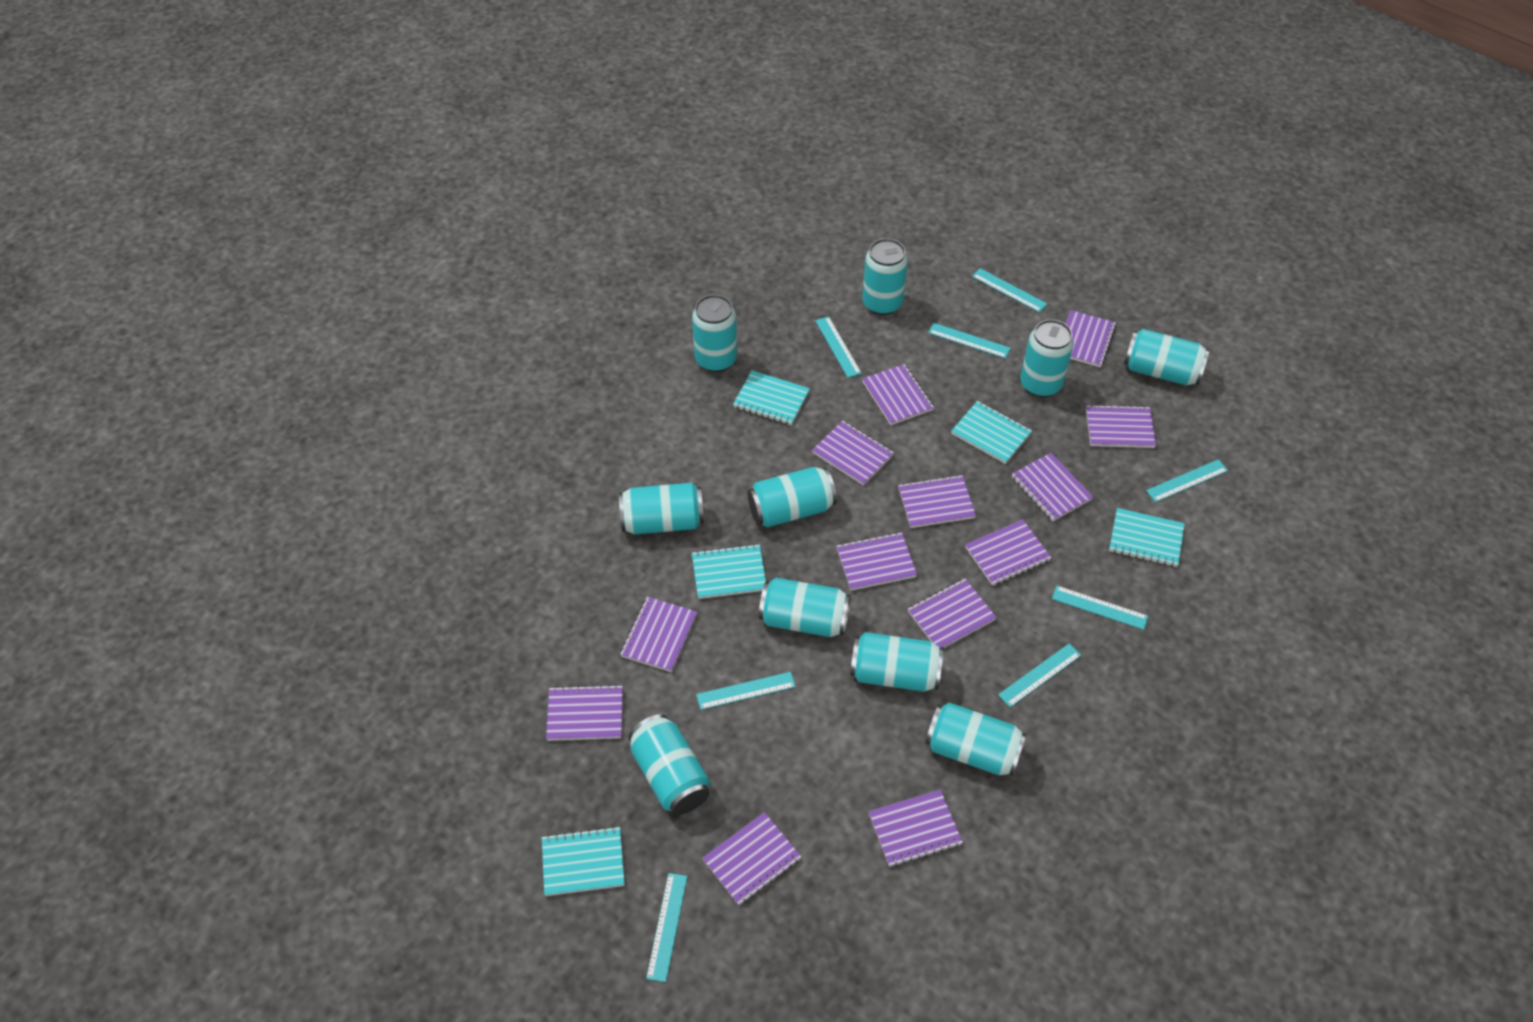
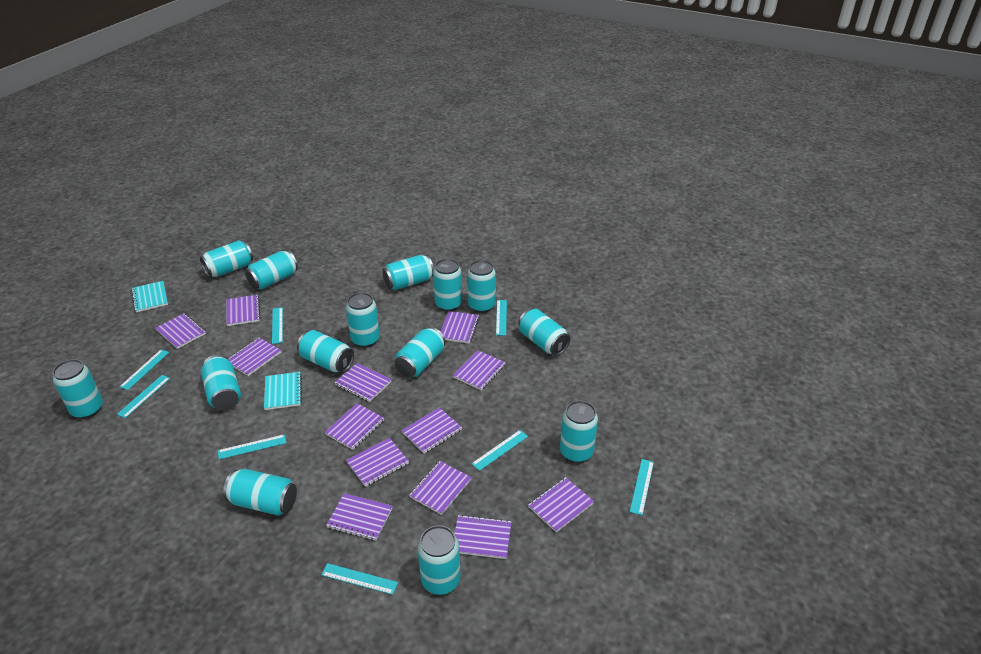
turquoise can: 10 -> 14
turquoise notebook: 5 -> 2

